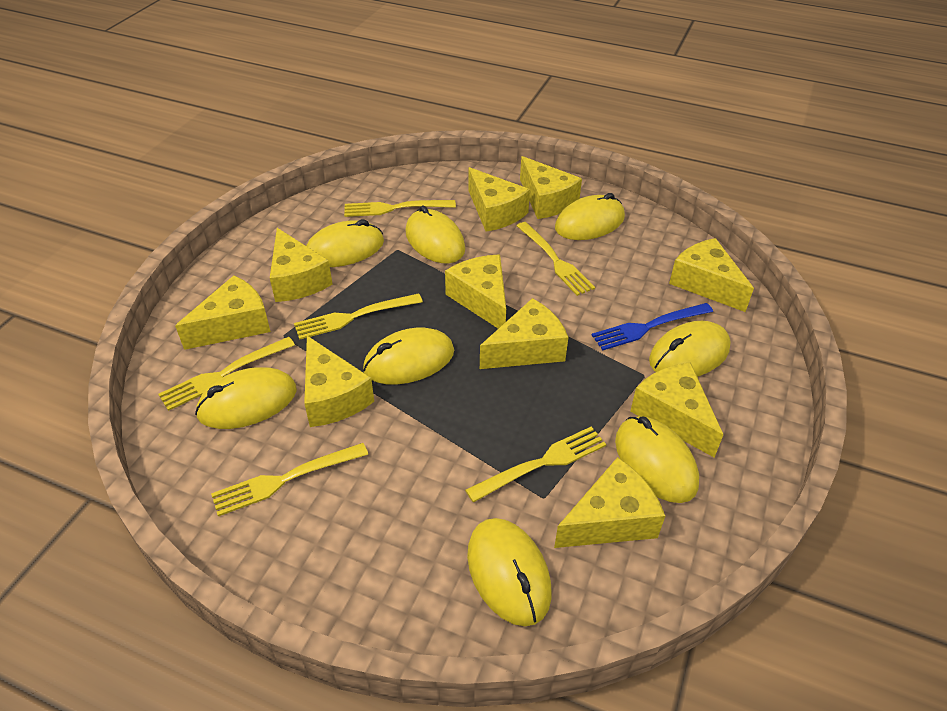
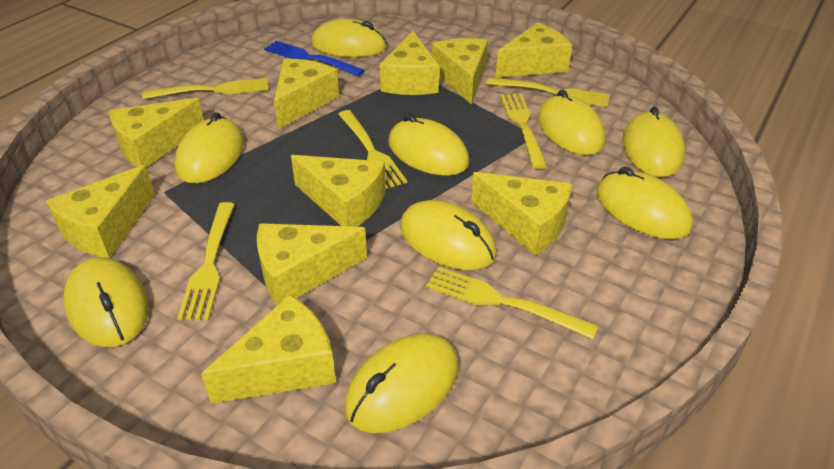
yellow mouse: 8 -> 9

